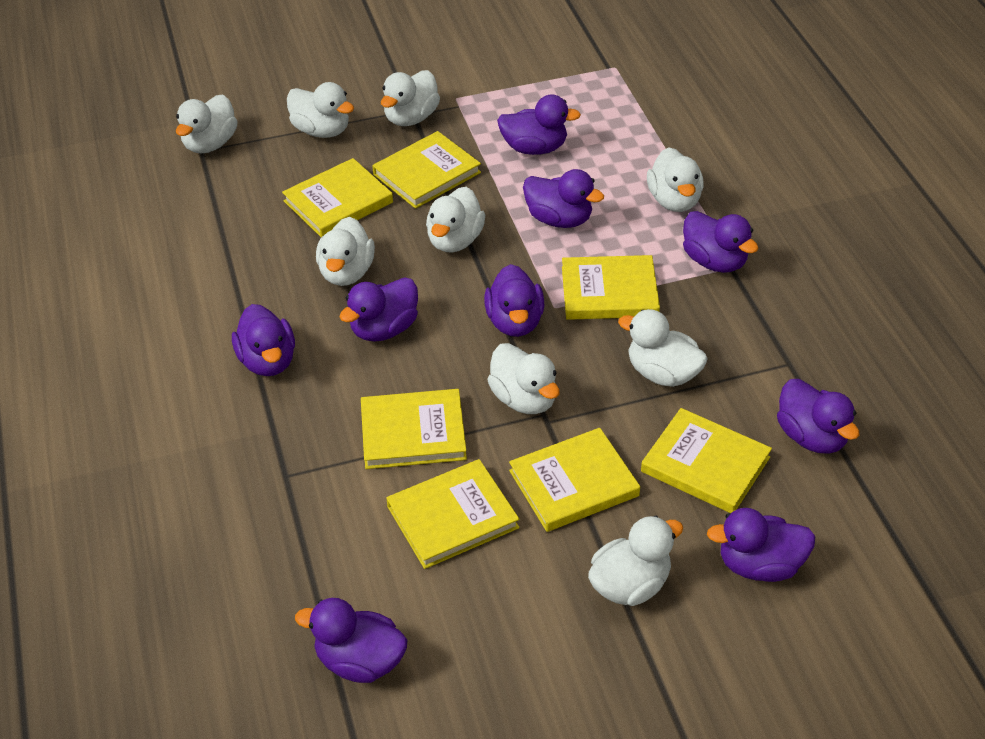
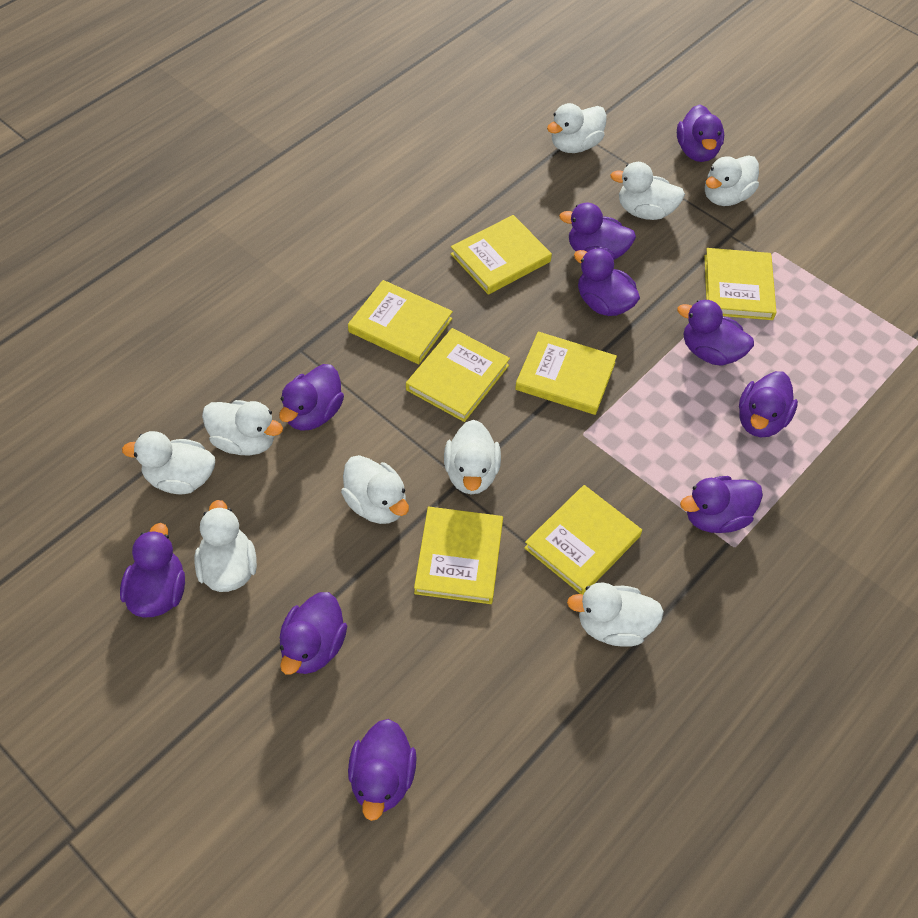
purple duck: 9 -> 10

